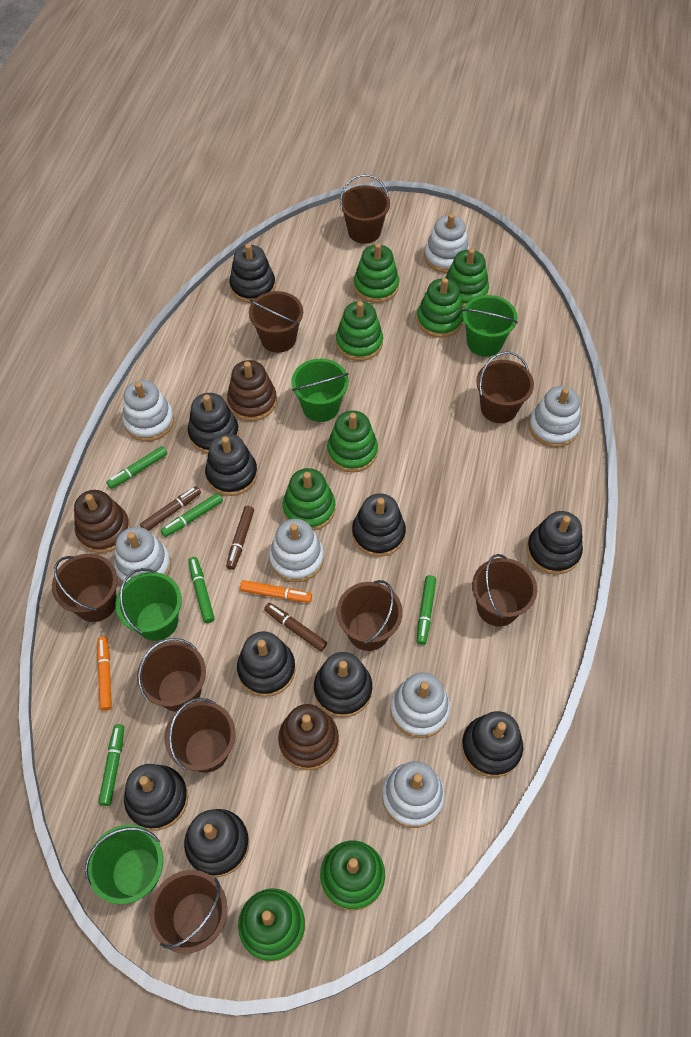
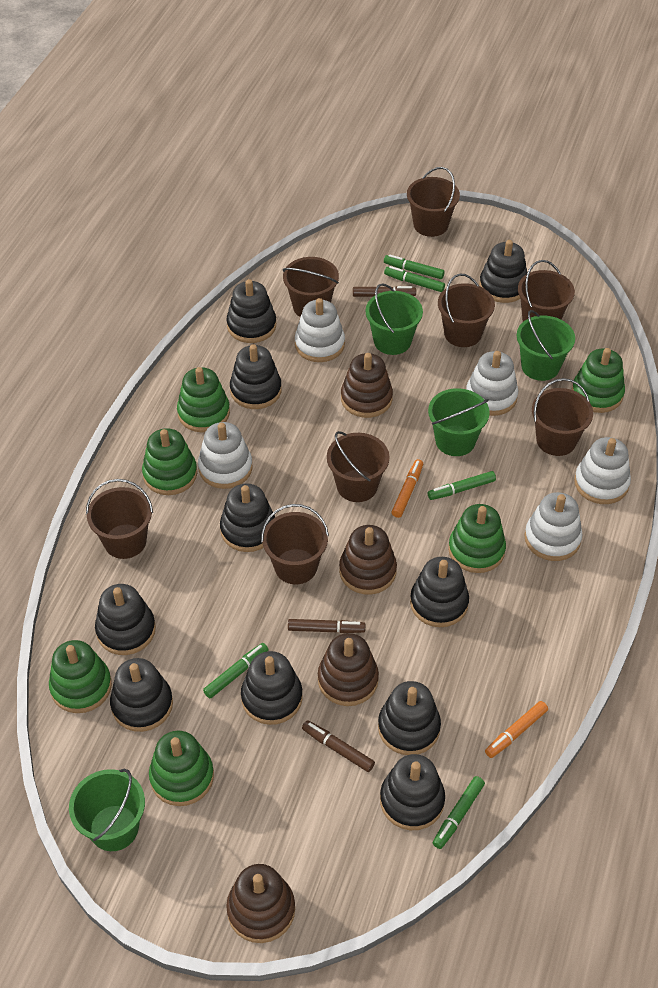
brown bucket: 9 -> 8
brown stacking toy: 3 -> 4
green stacking toy: 8 -> 6
white stacking toy: 7 -> 5

